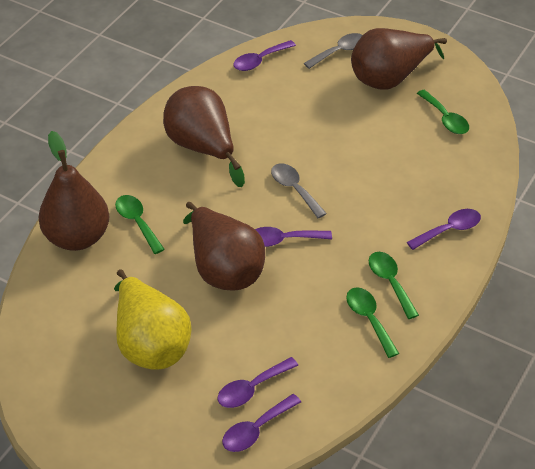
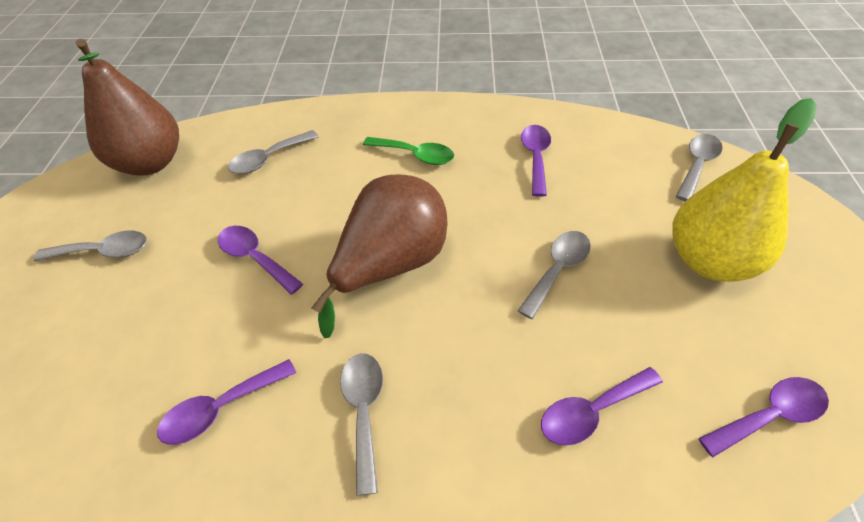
brown pear: 4 -> 2
green spoon: 4 -> 1
grey spoon: 2 -> 5

